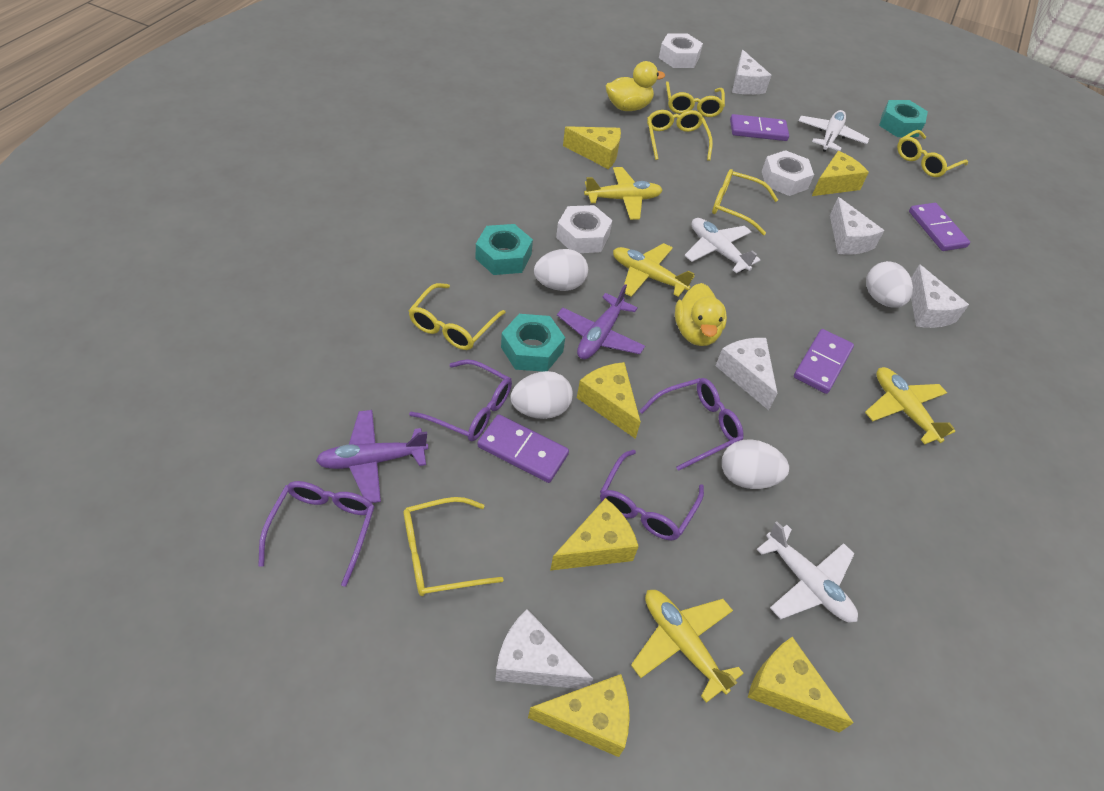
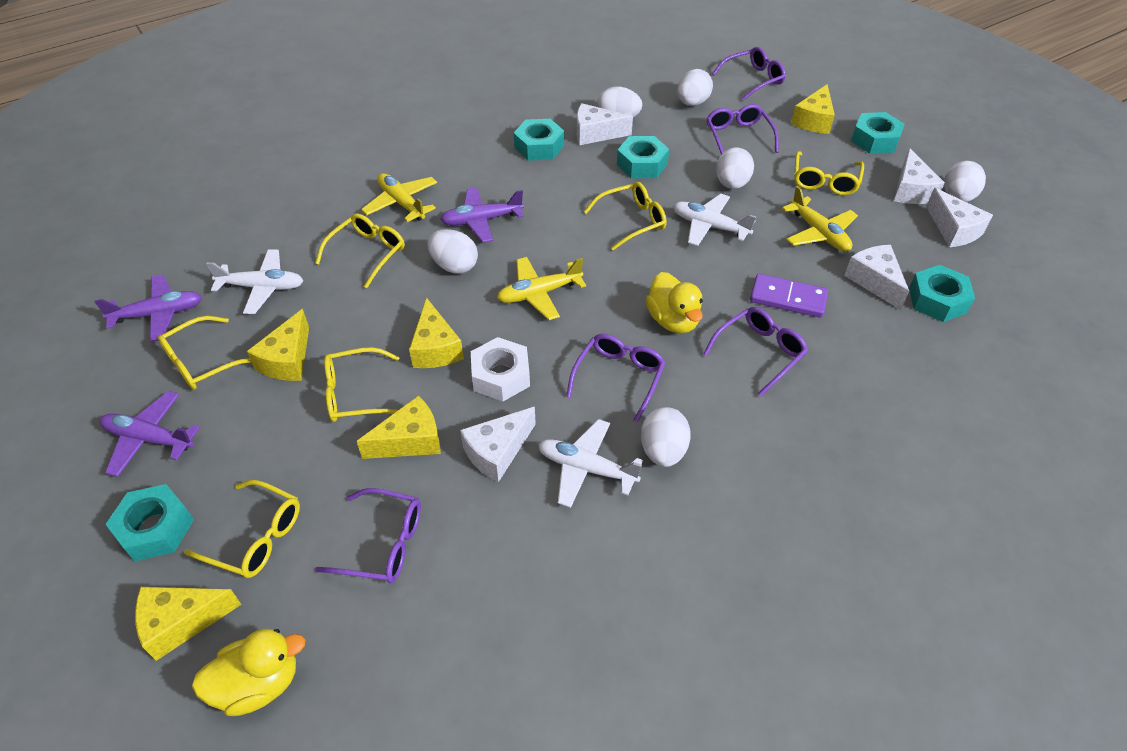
purple domino: 4 -> 1
purple glasses: 4 -> 5
purple plane: 2 -> 3
turquoise nut: 3 -> 5
white egg: 4 -> 6
white nut: 3 -> 1
yellow cheese: 6 -> 5
yellow plane: 4 -> 3

